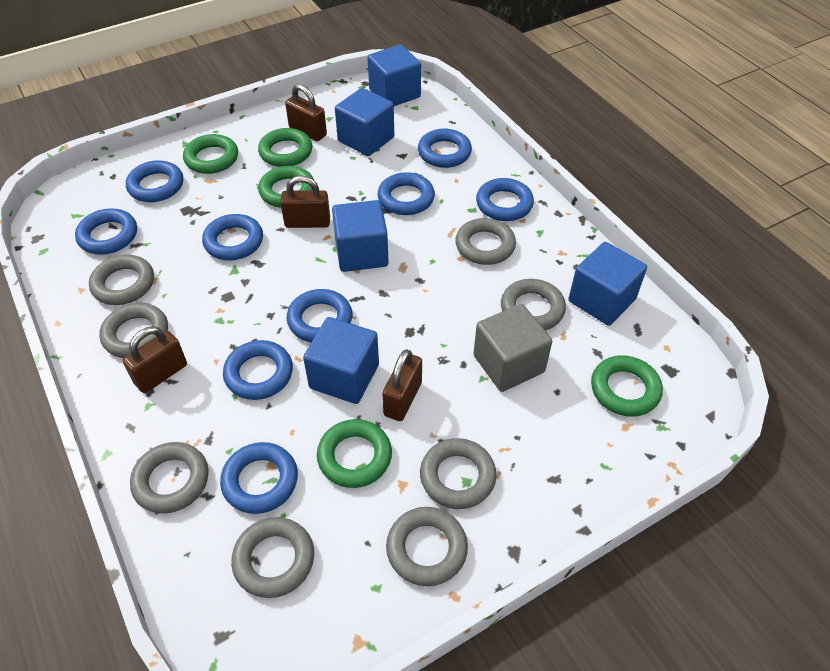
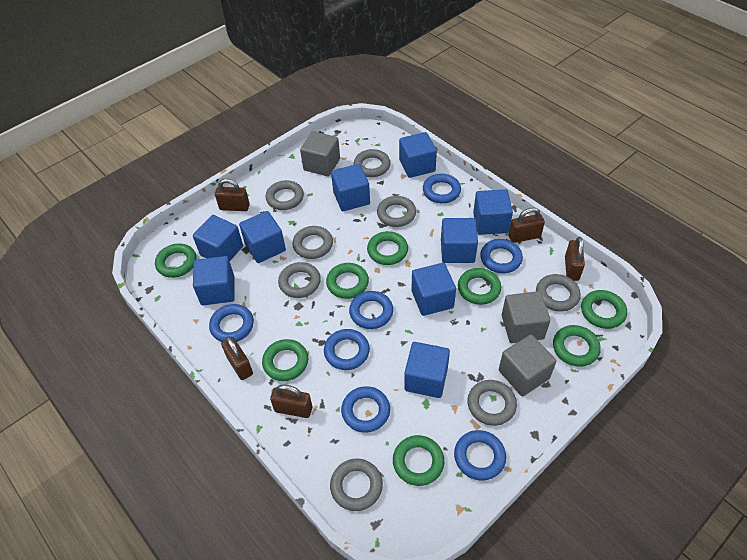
blue cube: 5 -> 9
blue ring: 9 -> 7
brown padlock: 4 -> 5
green ring: 5 -> 8
grey cube: 1 -> 3

